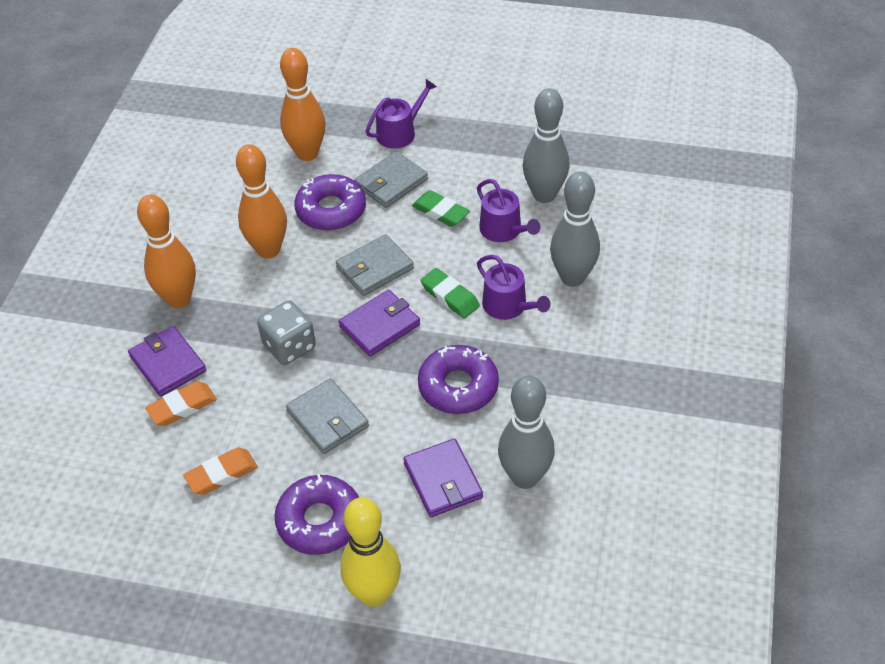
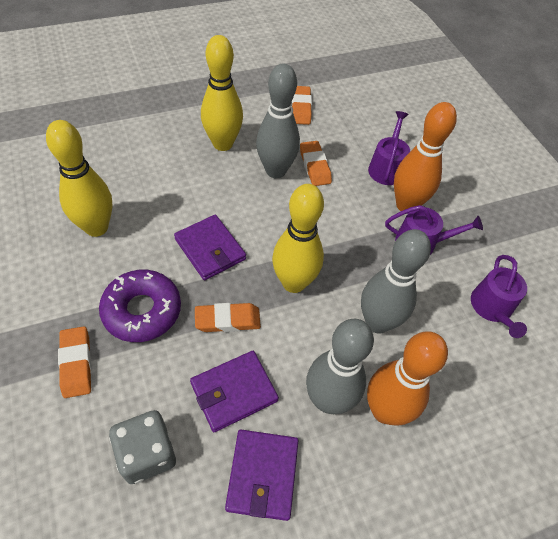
green eraser: 2 -> 0
grey wallet: 3 -> 0
orange bowling pin: 3 -> 2
orange eraser: 2 -> 4
purple donut: 3 -> 1
yellow bowling pin: 1 -> 3

